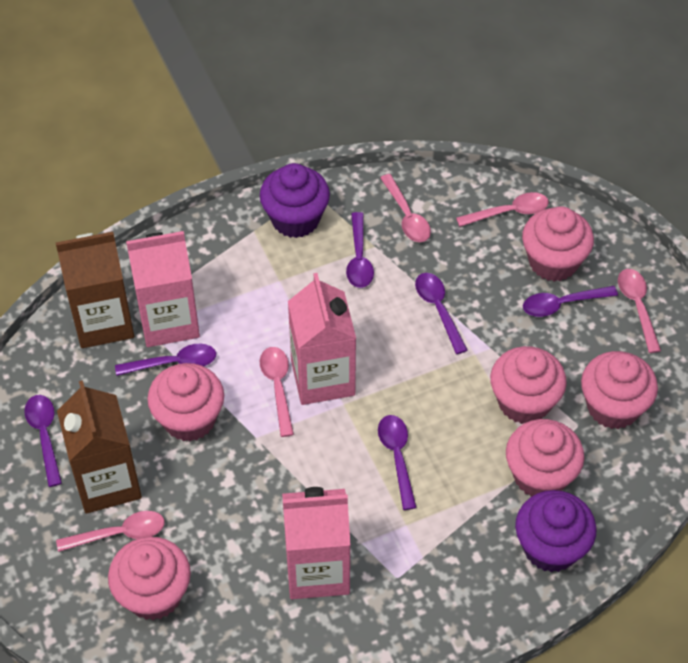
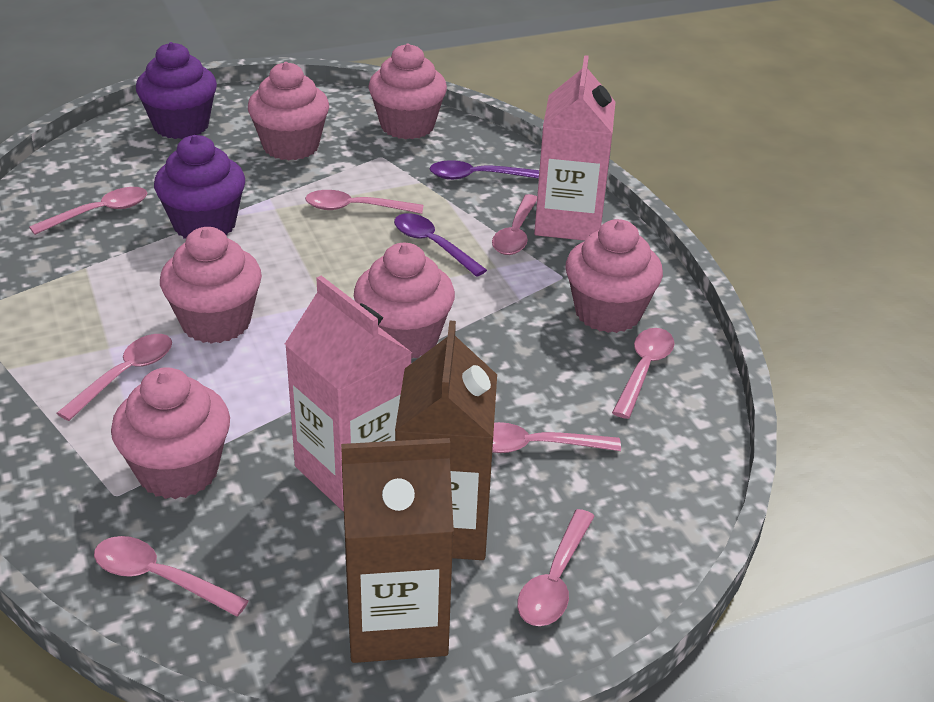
pink carton: 3 -> 2
pink spoon: 5 -> 8
purple spoon: 6 -> 2

